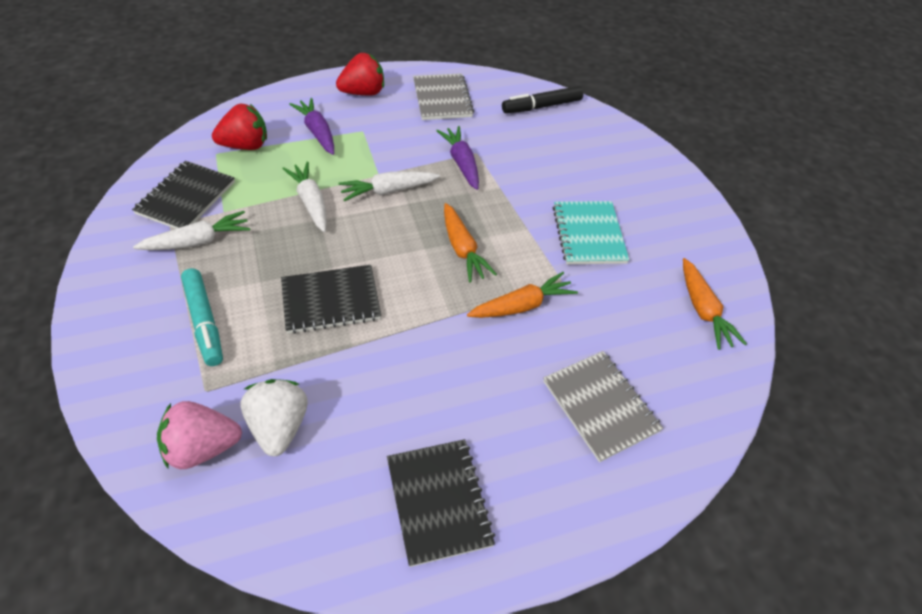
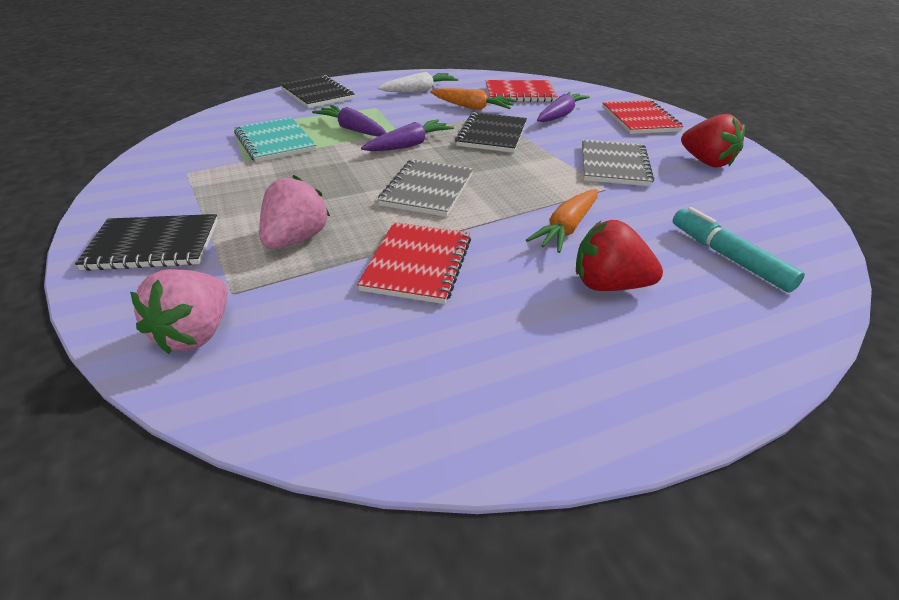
black marker: 1 -> 0
orange carrot: 3 -> 2
pink strawberry: 1 -> 2
purple carrot: 2 -> 3
red notebook: 0 -> 3
white carrot: 3 -> 1
white strawberry: 1 -> 0

